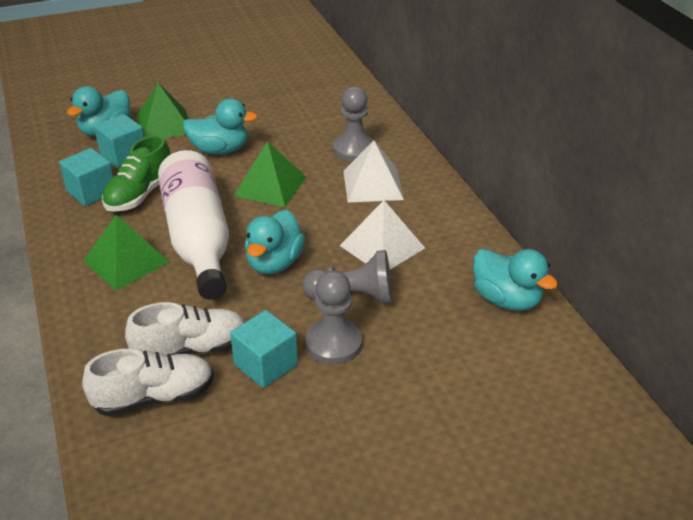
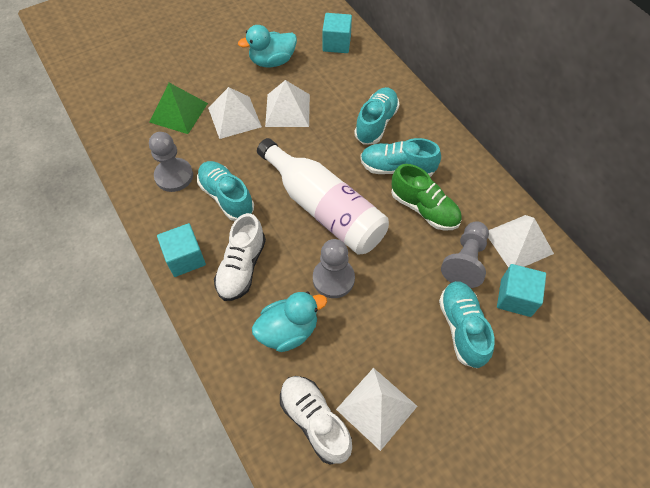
green pyramid: 3 -> 1
turquoise duck: 4 -> 2
turquoise shoe: 0 -> 4
white pyramid: 2 -> 4

